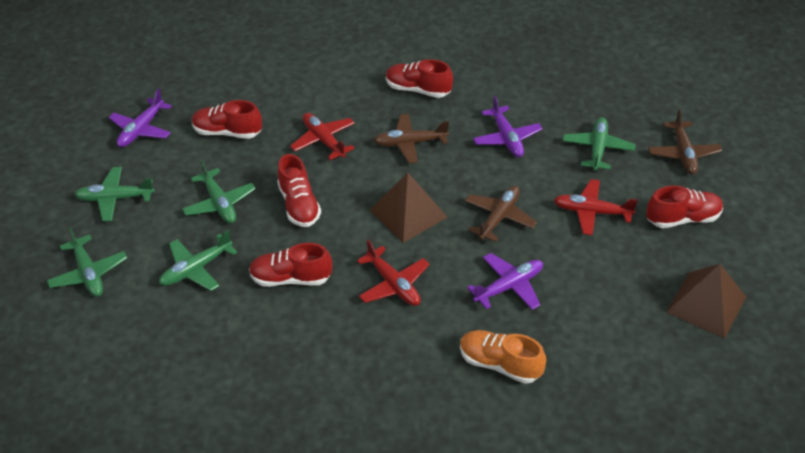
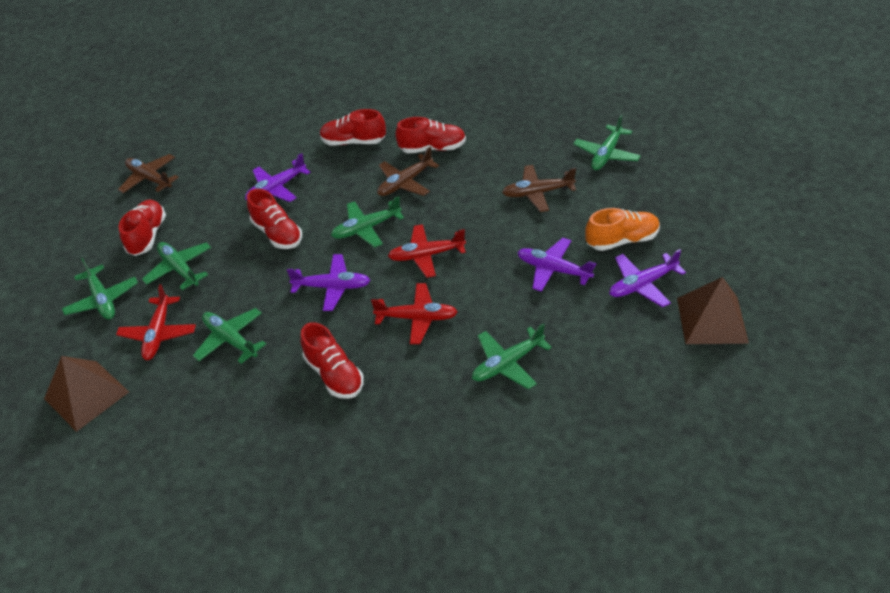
green plane: 5 -> 6
purple plane: 3 -> 4

